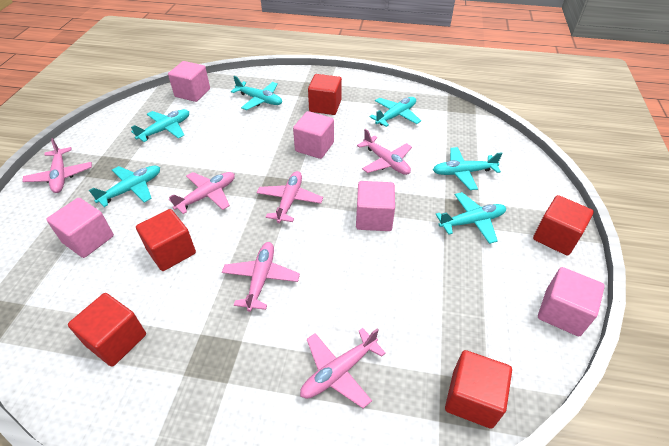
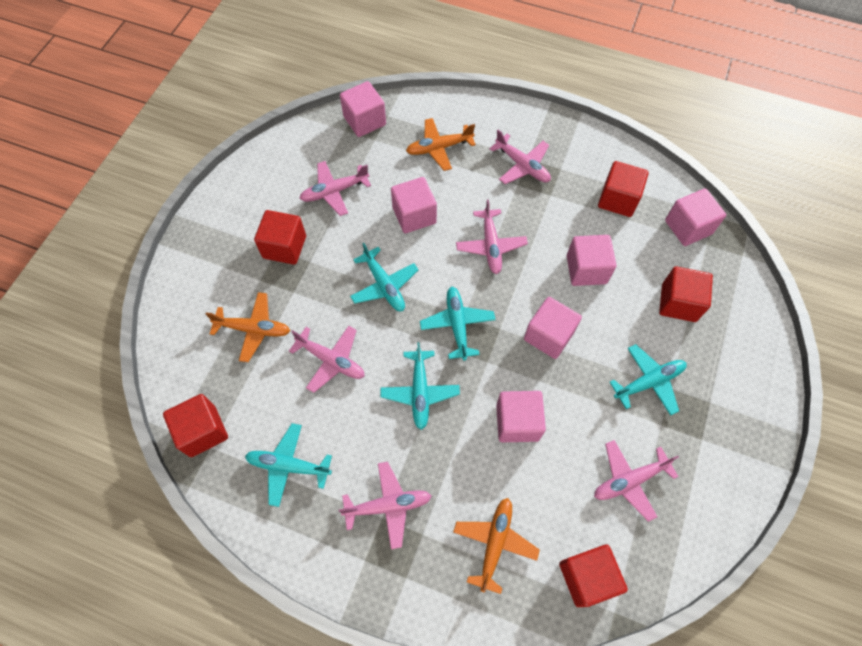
orange plane: 0 -> 3
pink cube: 5 -> 6
turquoise plane: 6 -> 5

